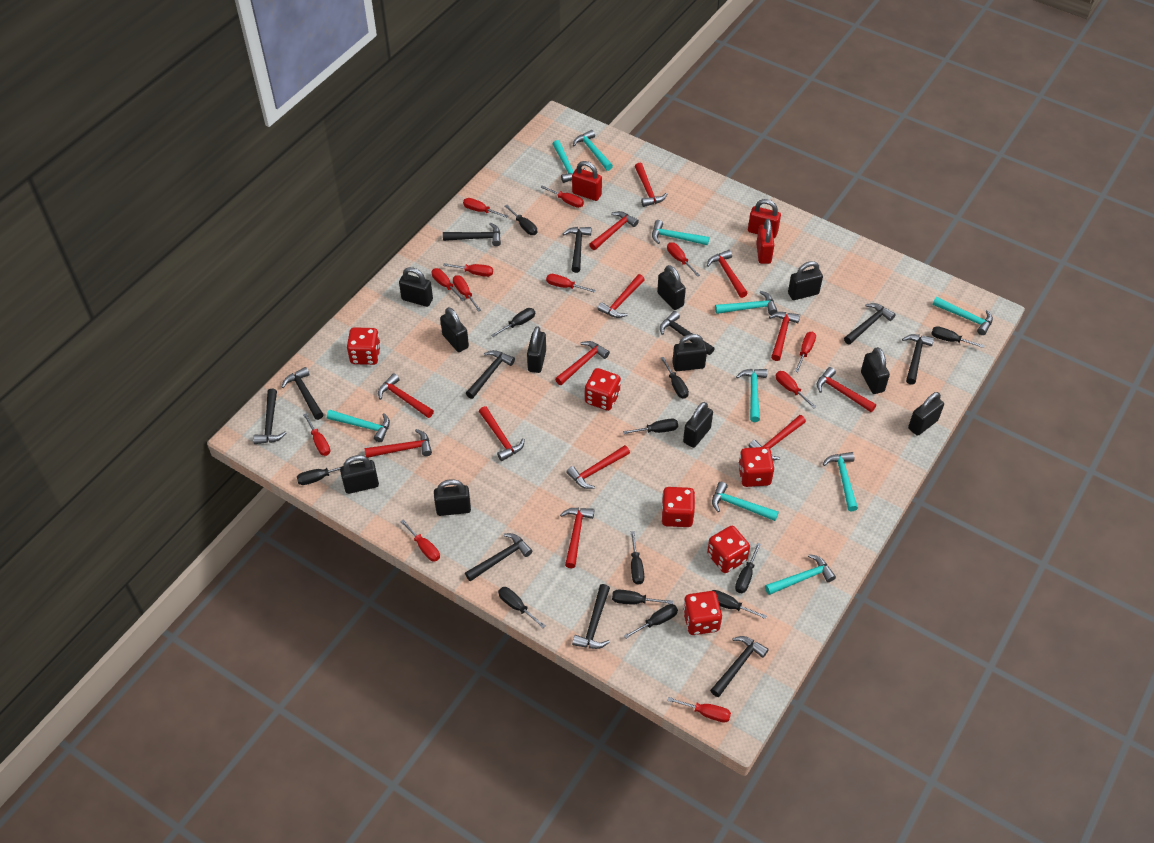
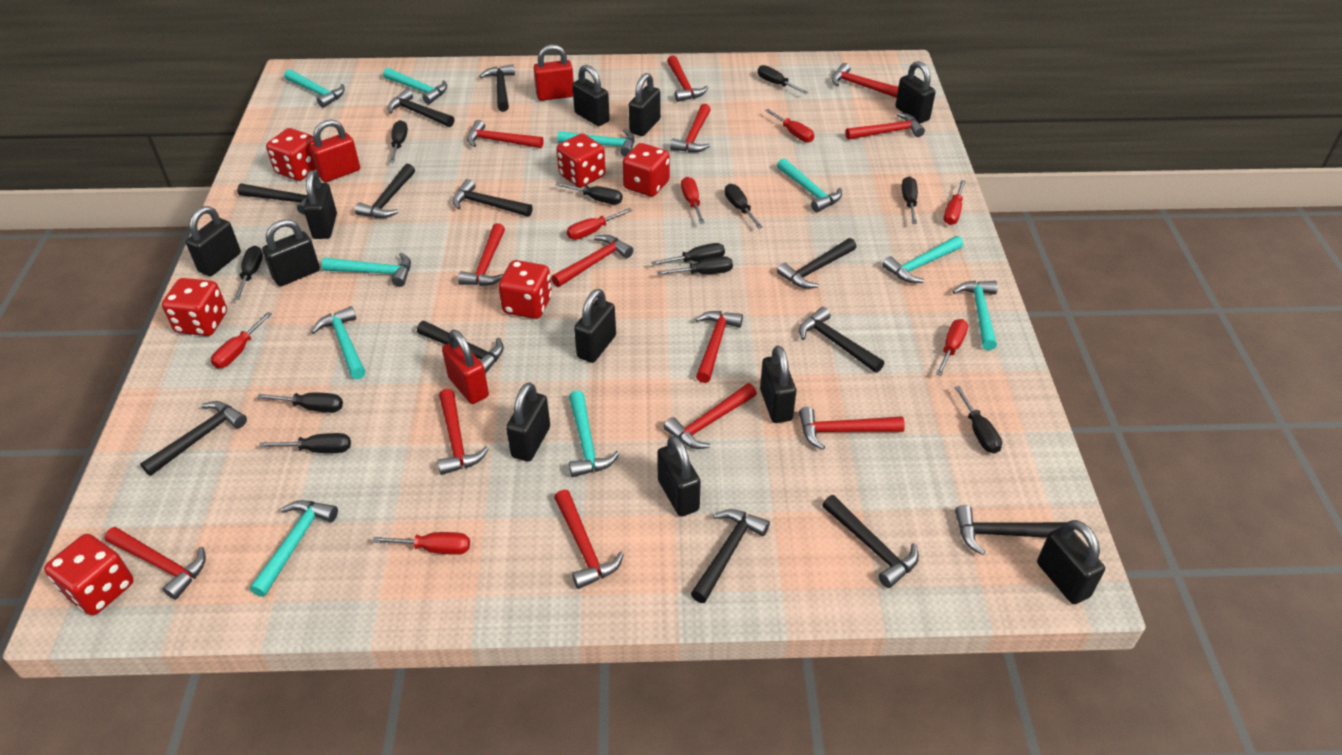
black hammer: 11 -> 12
black screwdriver: 12 -> 11
red screwdriver: 12 -> 7

